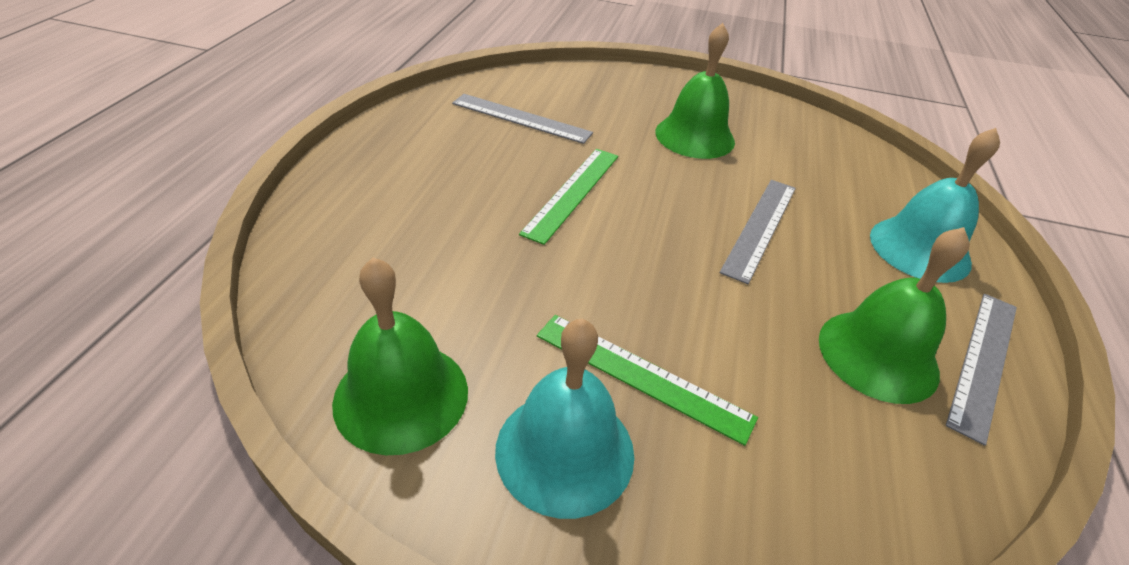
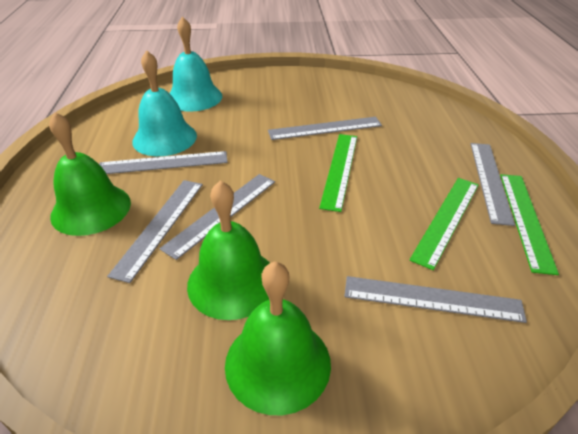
green ruler: 2 -> 3
grey ruler: 3 -> 6

